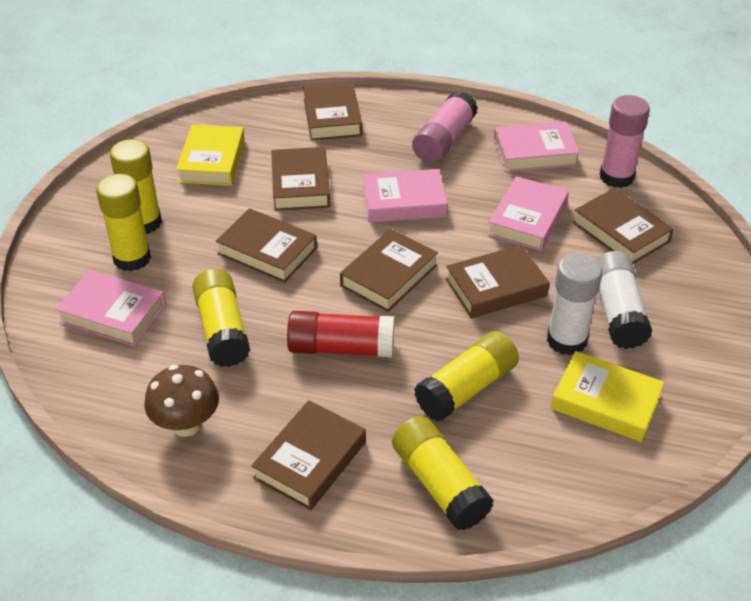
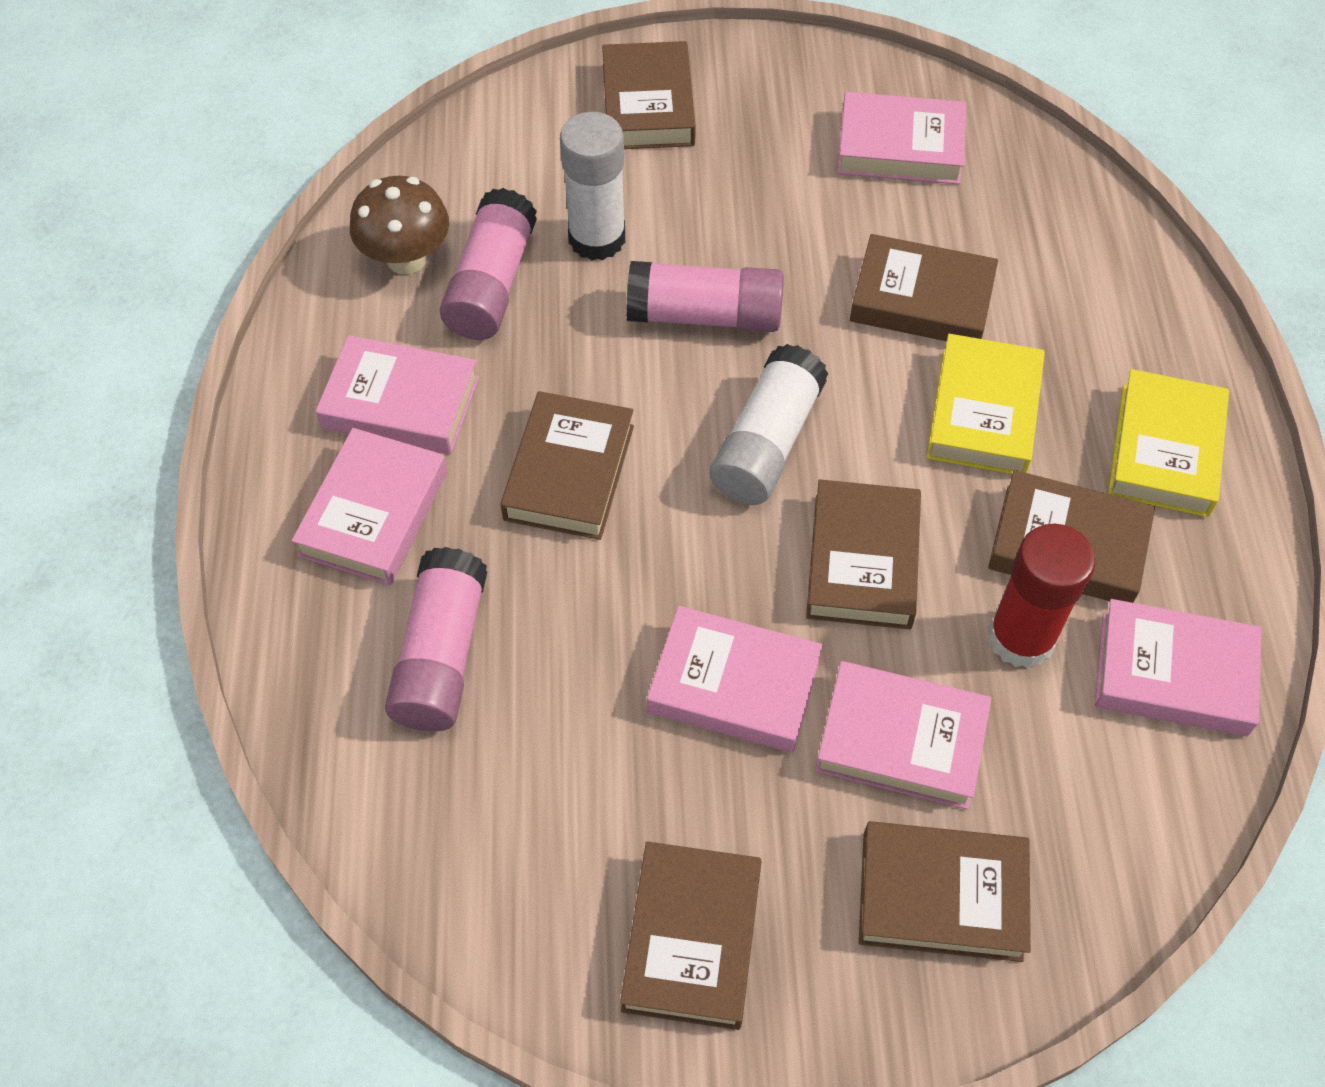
pink book: 4 -> 6
pink glue stick: 2 -> 3
yellow glue stick: 5 -> 0

